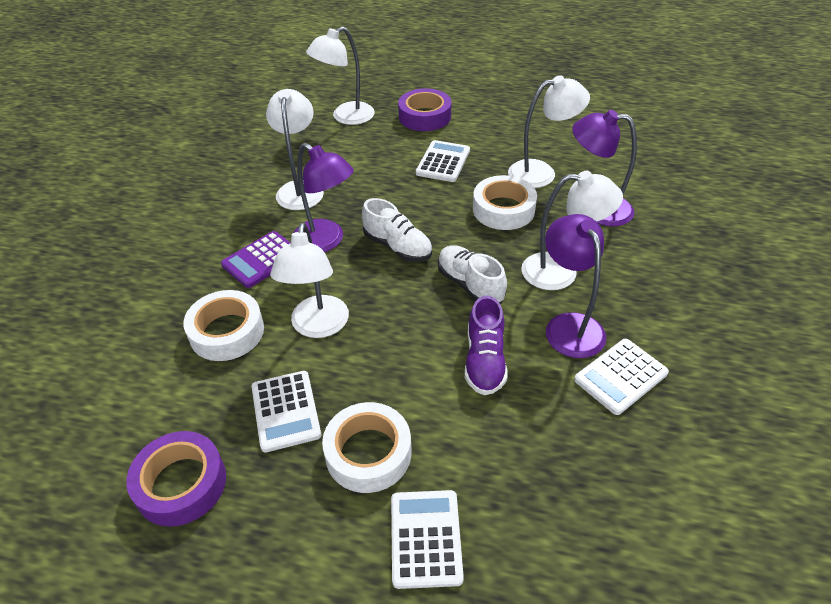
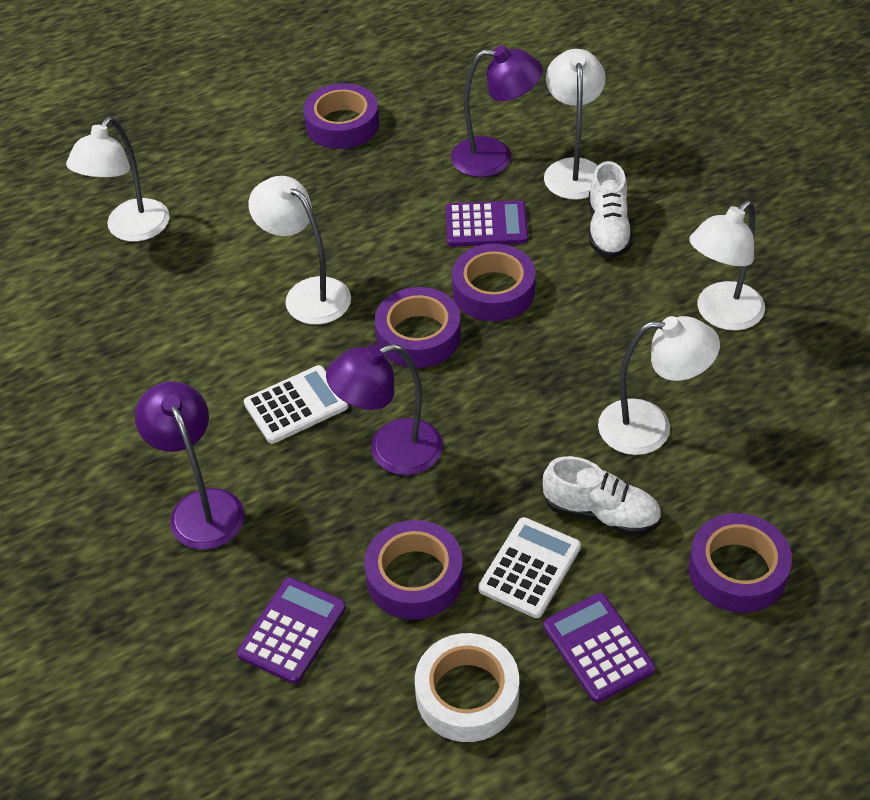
purple calculator: 1 -> 3
purple shoe: 1 -> 0
purple tape: 2 -> 5
white calculator: 4 -> 2
white tape: 3 -> 1

